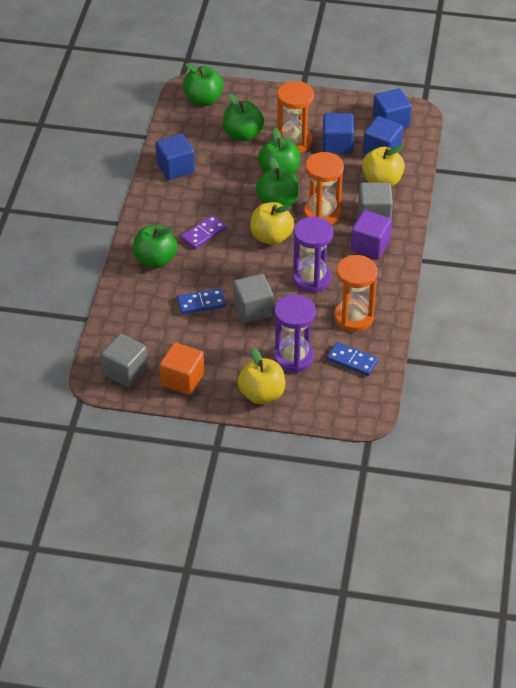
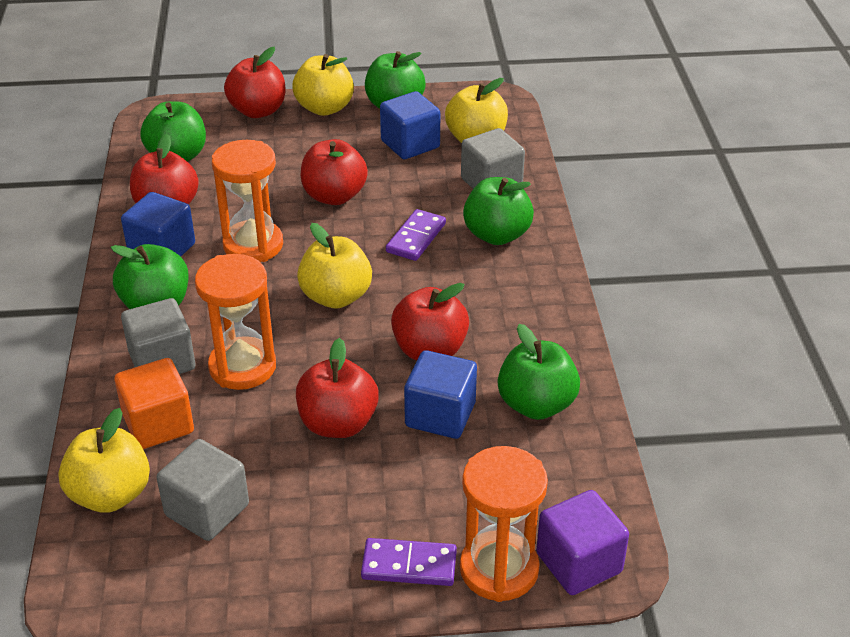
blue cube: 4 -> 3
blue domino: 2 -> 0
purple domino: 1 -> 2
purple hourglass: 2 -> 0
red apple: 0 -> 5
yellow apple: 3 -> 4

